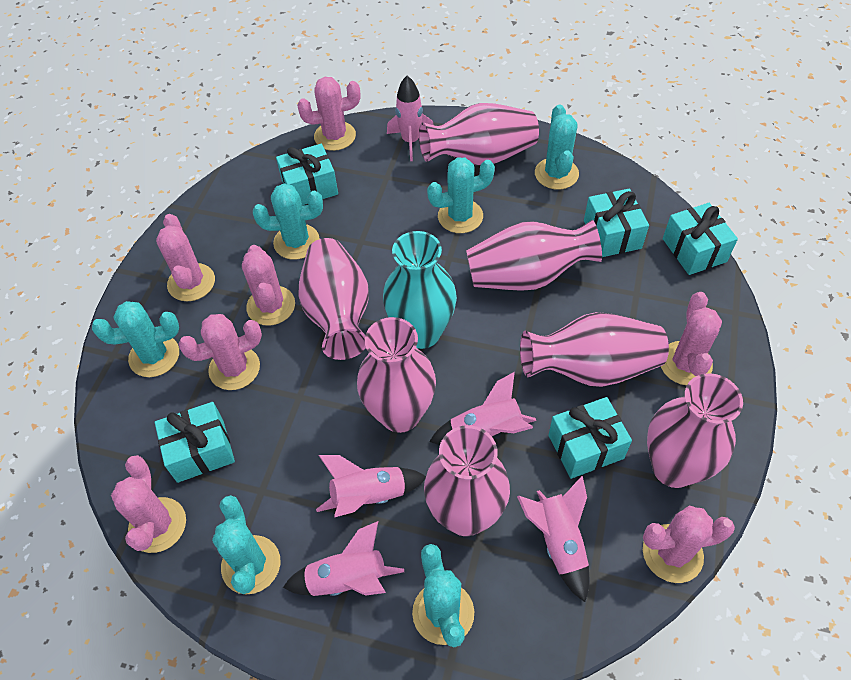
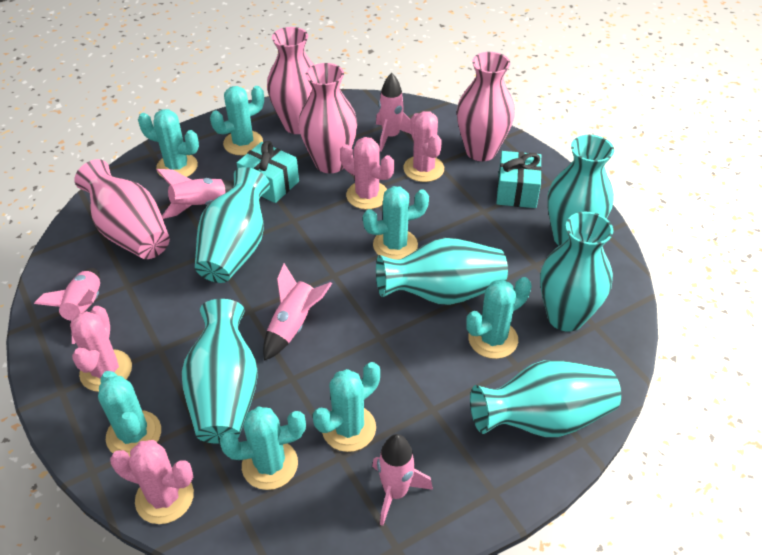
pink cactus: 7 -> 4
pink vase: 7 -> 4
turquoise cactus: 6 -> 7
turquoise gift: 5 -> 2
turquoise vase: 1 -> 6

